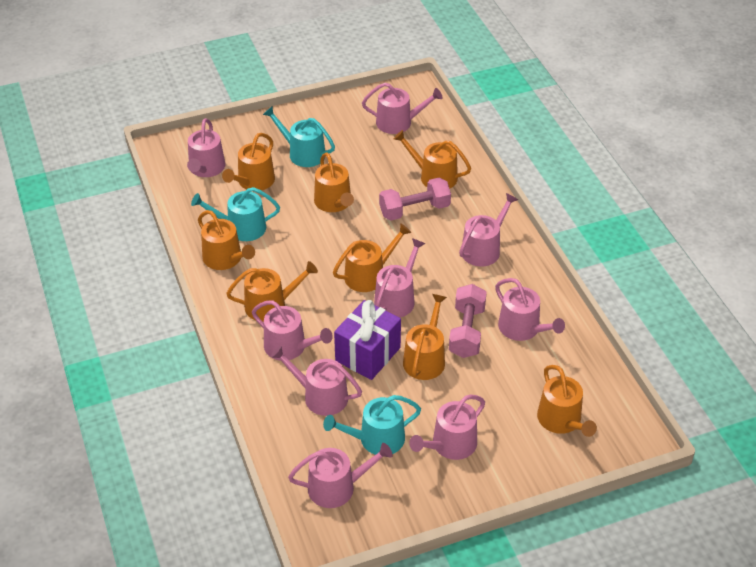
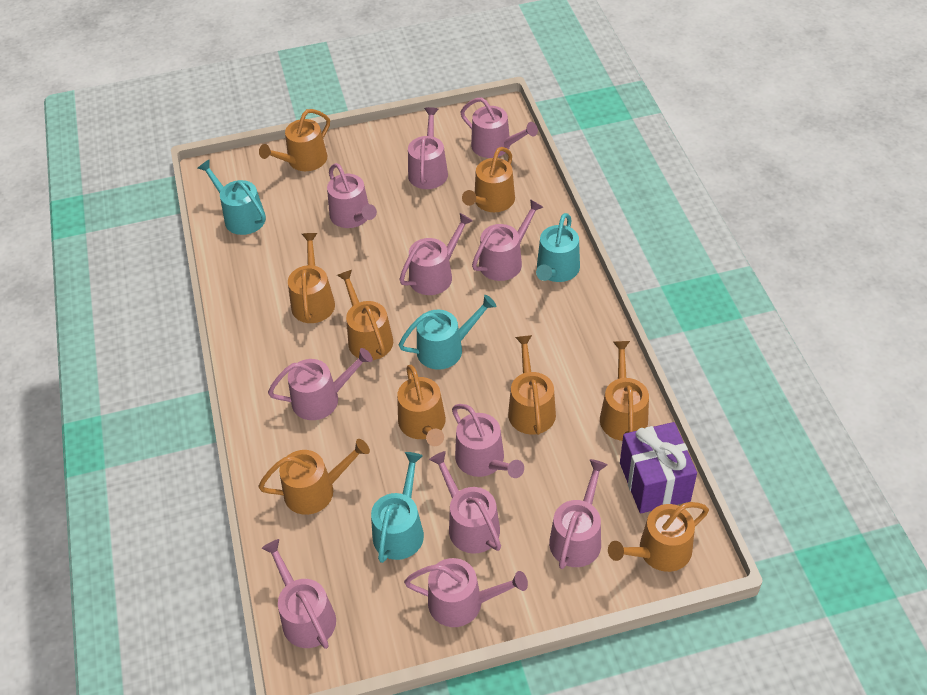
orange watering can: 8 -> 9
pink dumbbell: 2 -> 0
pink watering can: 9 -> 11
turquoise watering can: 3 -> 4

